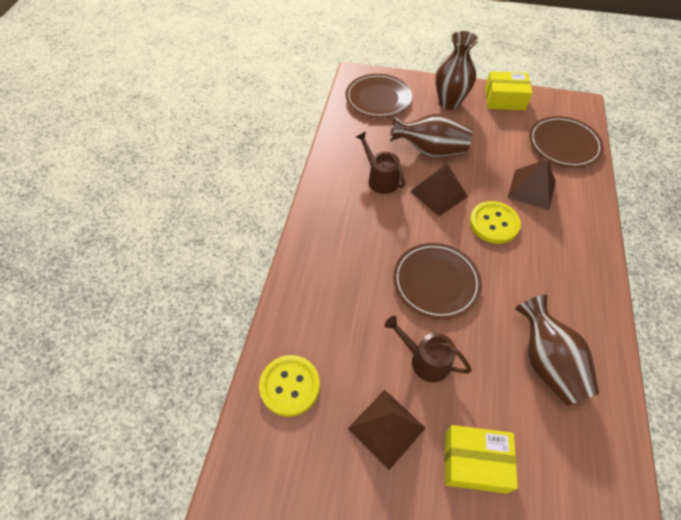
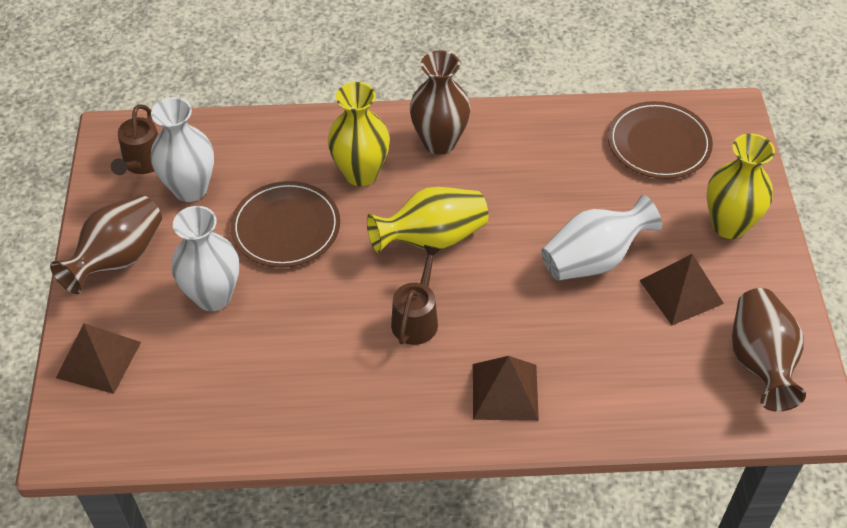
brown plate: 3 -> 2
white vase: 0 -> 3
yellow box: 2 -> 0
yellow button: 2 -> 0
yellow vase: 0 -> 3

